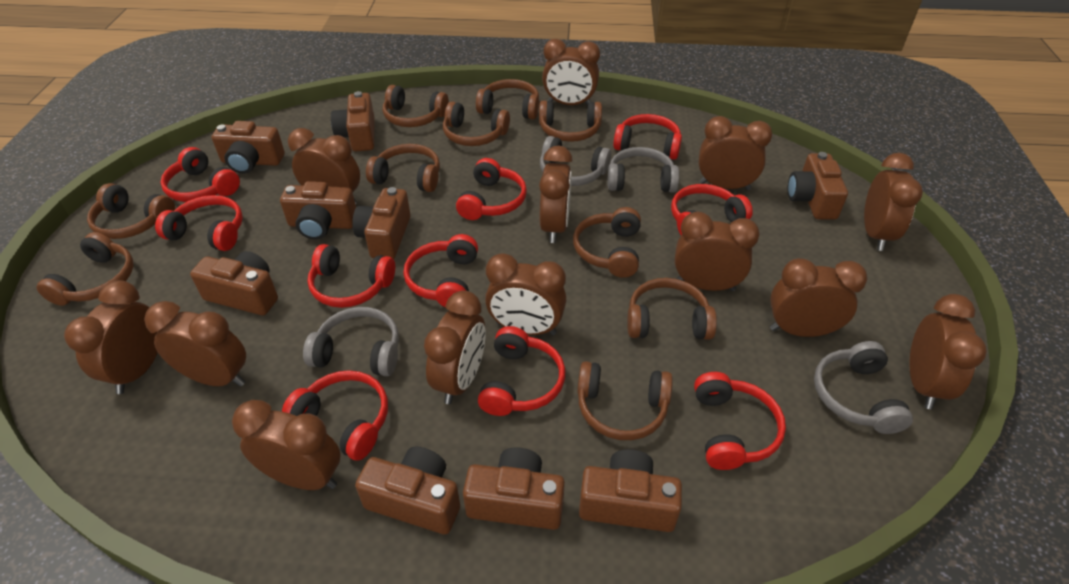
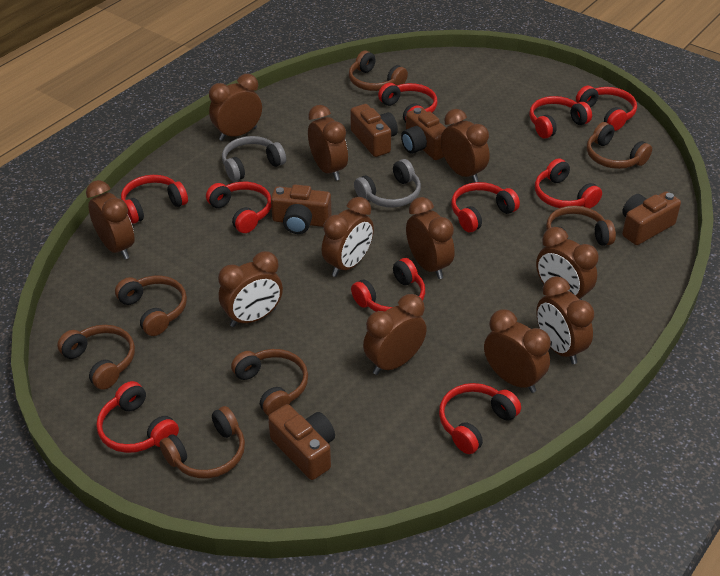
brown camera: 9 -> 5
brown clock: 13 -> 11
brown headphones: 10 -> 7
grey headphones: 4 -> 2

